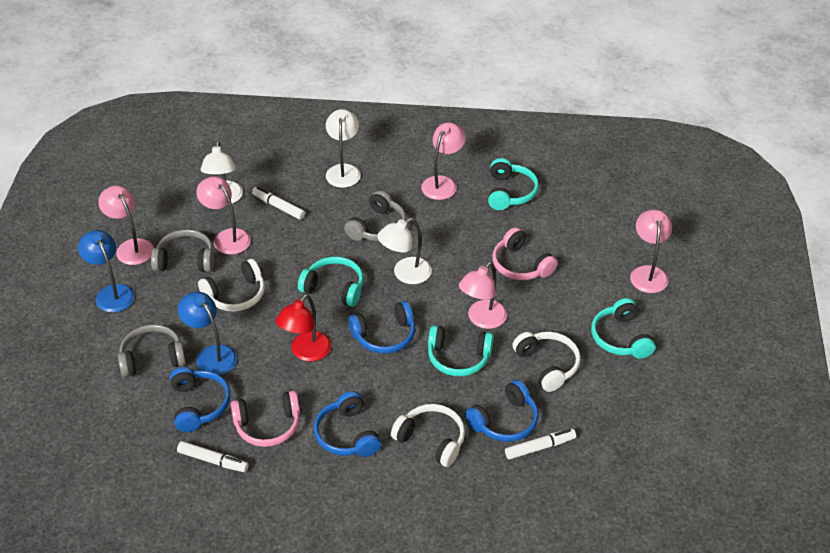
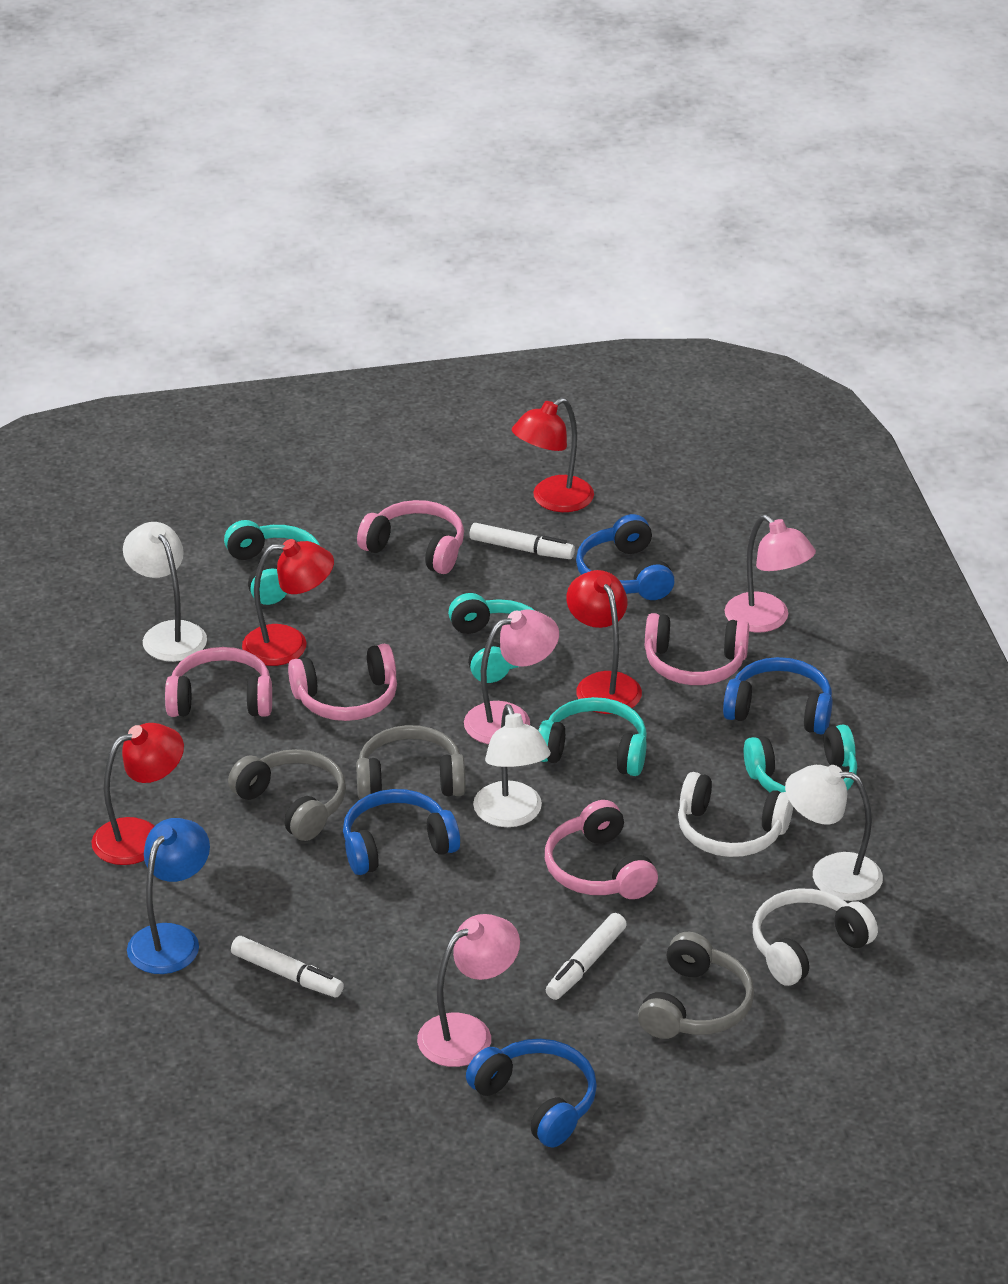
blue lamp: 2 -> 1
pink headphones: 2 -> 5
pink lamp: 5 -> 3
red lamp: 1 -> 4
white headphones: 3 -> 2

